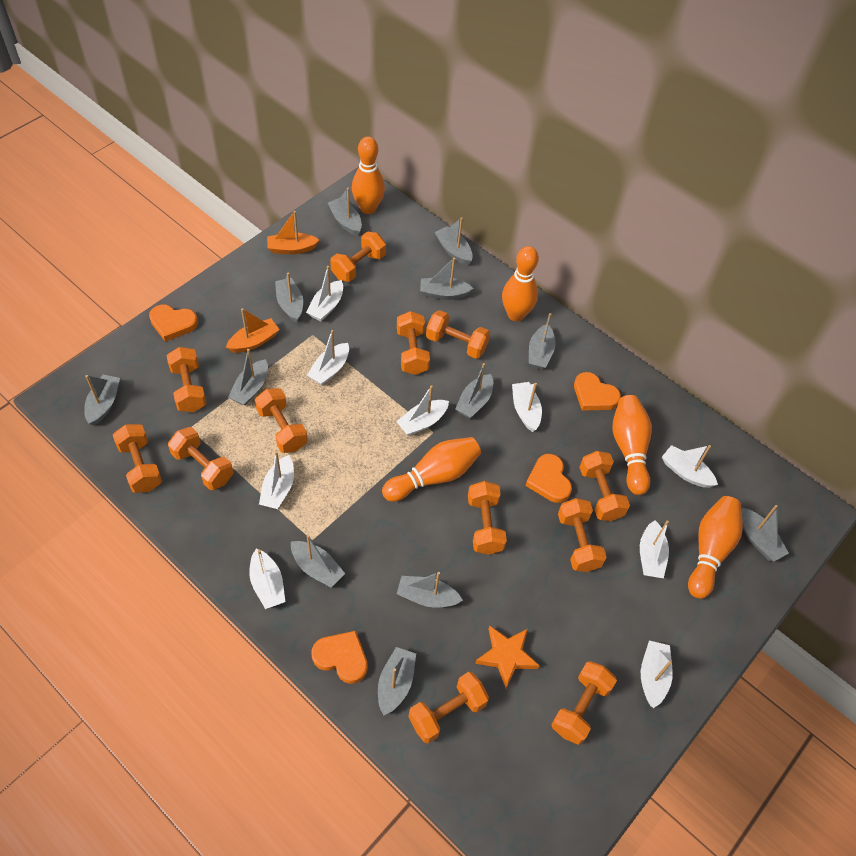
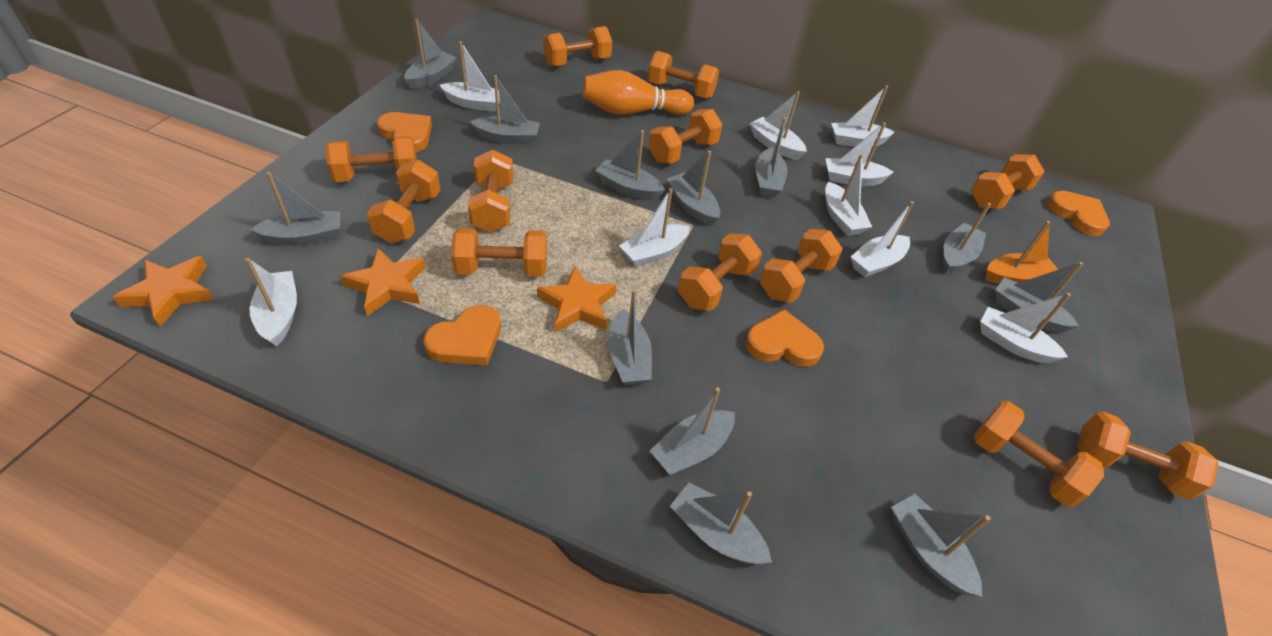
orange boat: 2 -> 1
orange bowling pin: 5 -> 1
orange star: 1 -> 3

